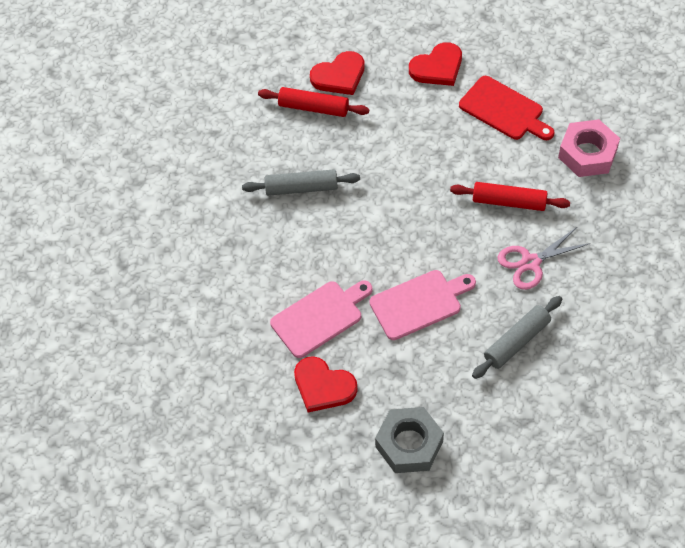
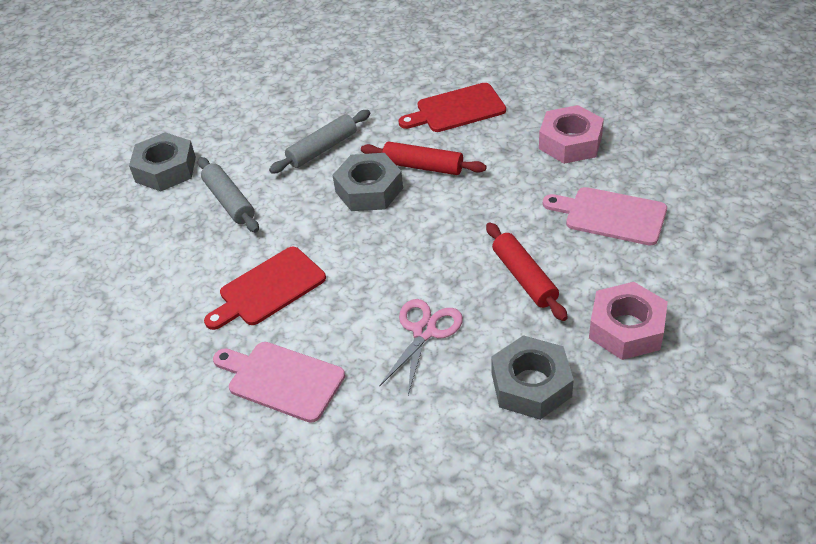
grey nut: 1 -> 3
pink nut: 1 -> 2
red cutting board: 1 -> 2
red heart: 3 -> 0

